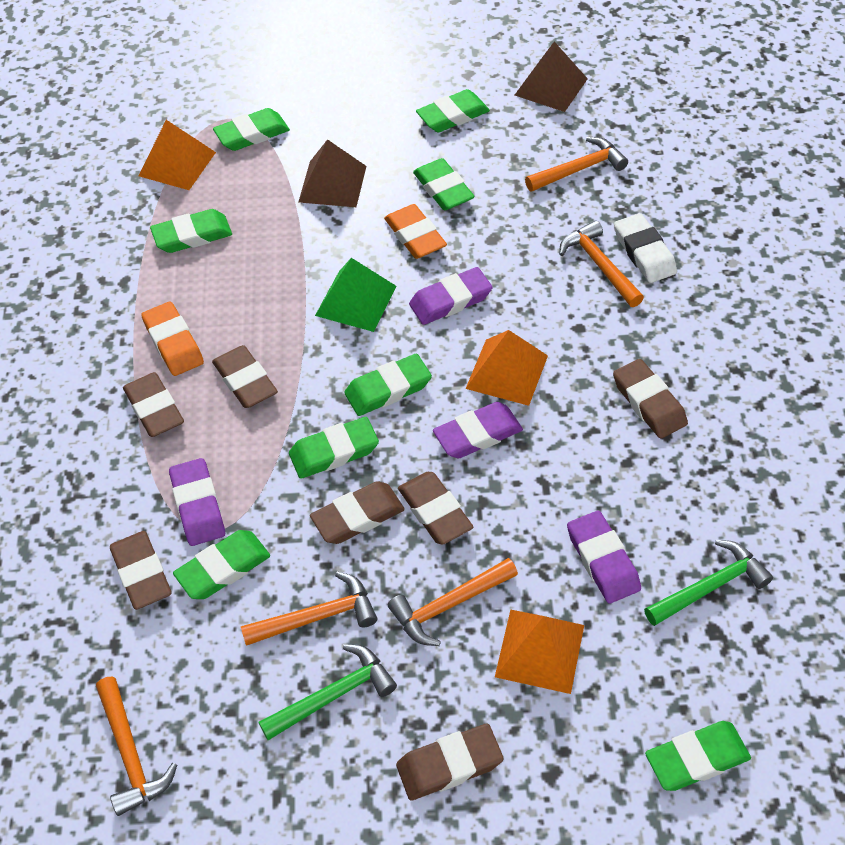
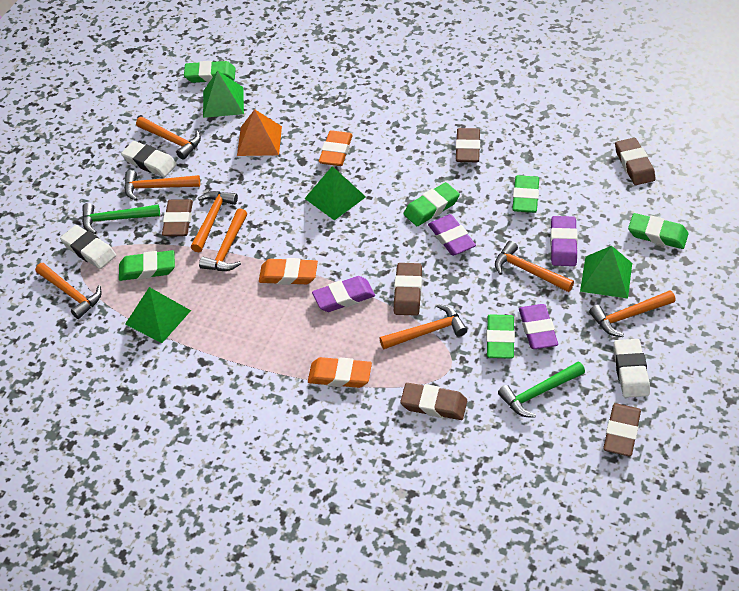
brown eraser: 7 -> 6
brown pyramid: 2 -> 0
green eraser: 8 -> 6
green pyramid: 1 -> 4
orange eraser: 2 -> 3
orange hammer: 5 -> 8
orange pyramid: 3 -> 1
white eraser: 1 -> 3

